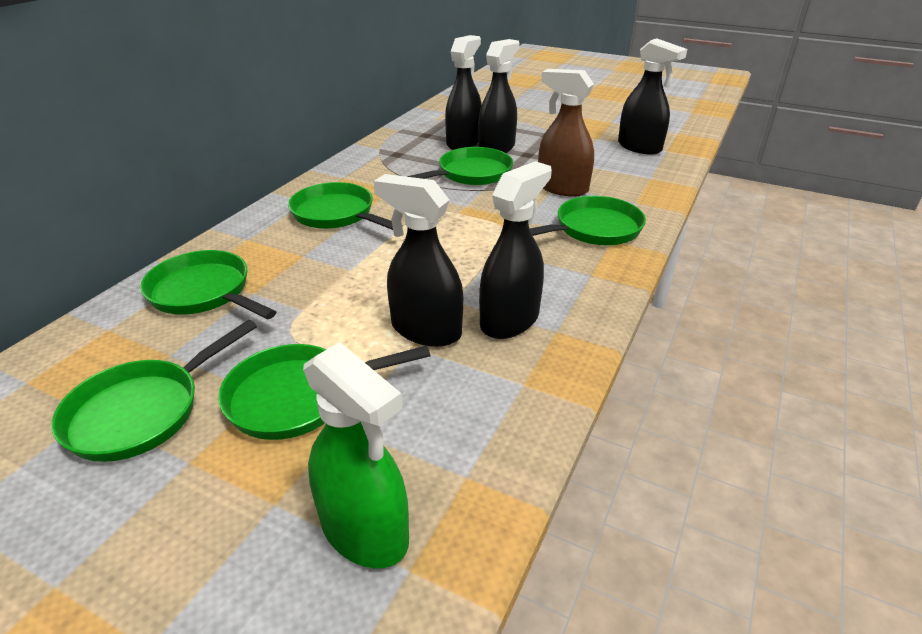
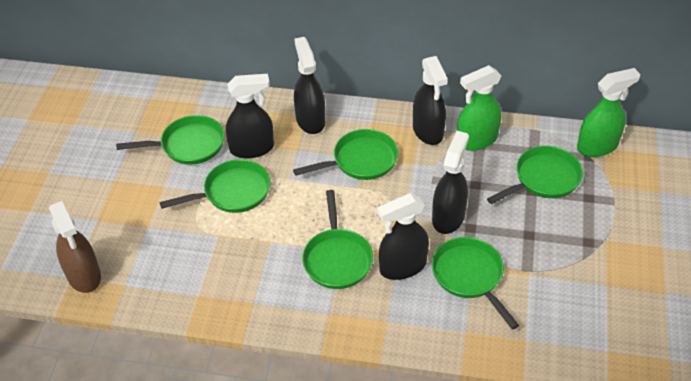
green spray bottle: 1 -> 2

